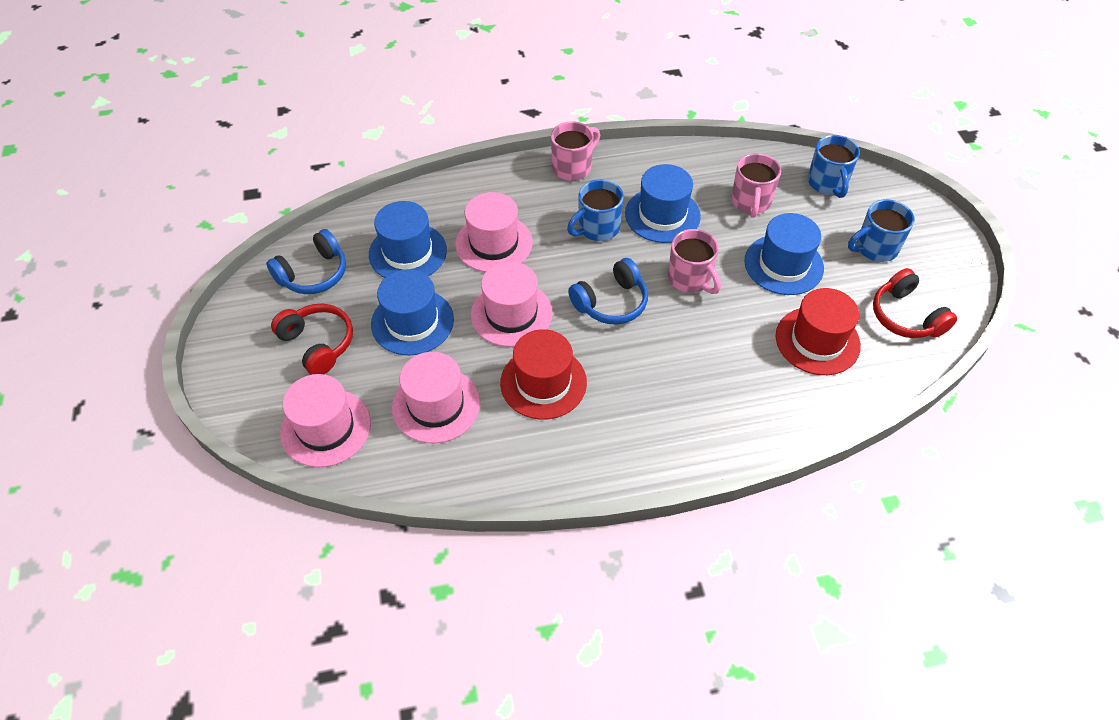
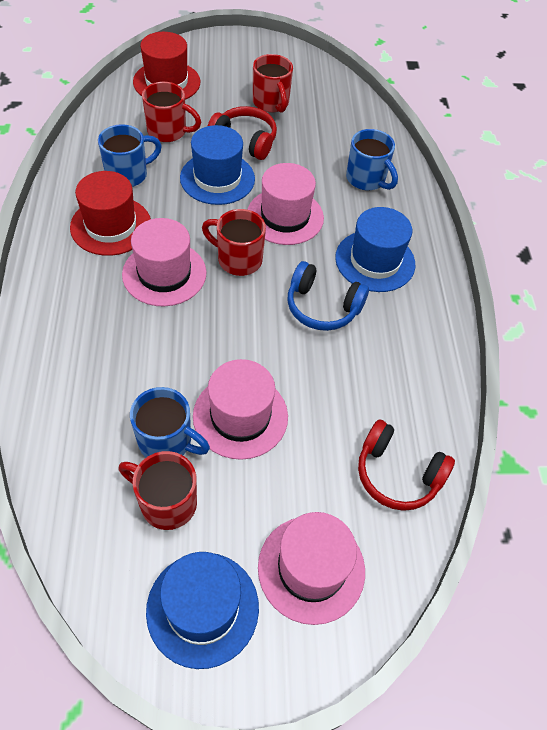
blue hat: 4 -> 3
blue headphones: 2 -> 1
pink mug: 3 -> 0
red mug: 0 -> 4

